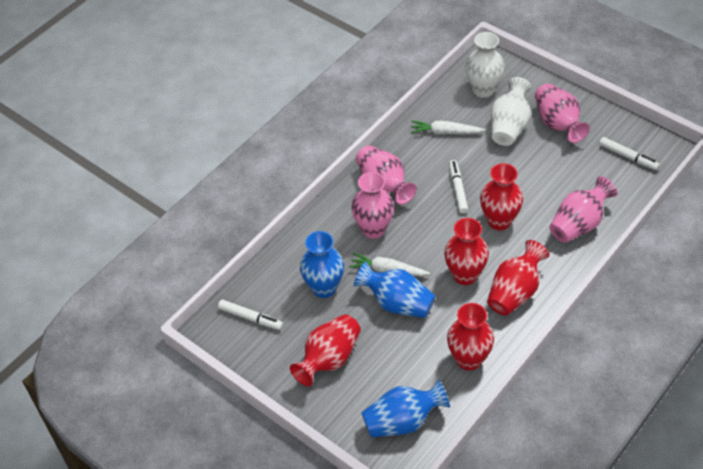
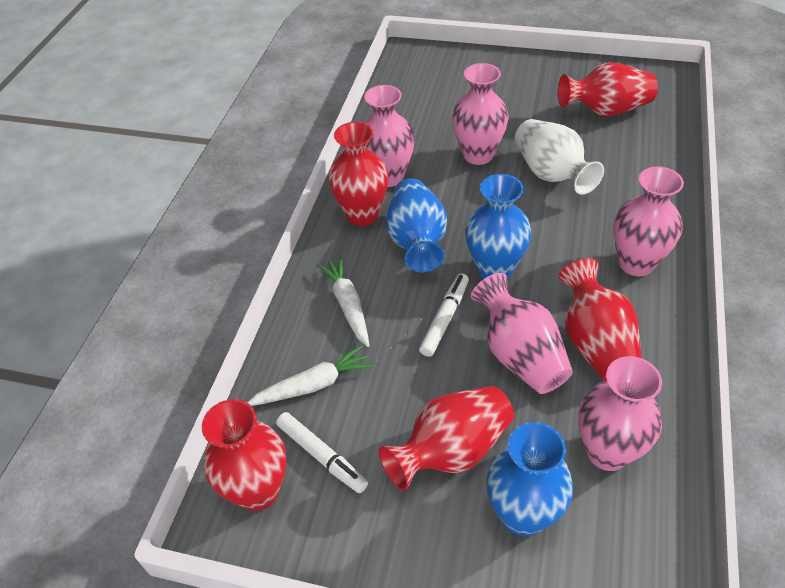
pink vase: 4 -> 5
white marker: 3 -> 2
white vase: 2 -> 1

